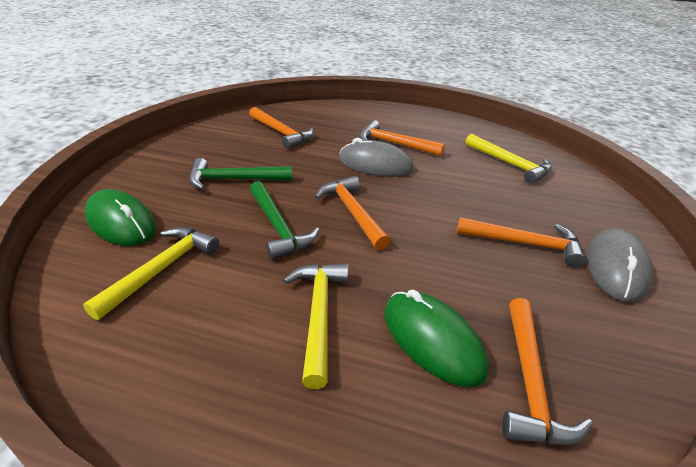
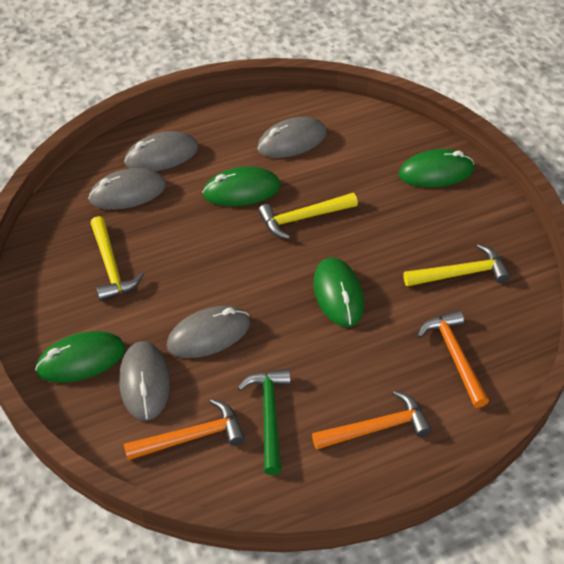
green hammer: 2 -> 1
green mouse: 2 -> 4
grey mouse: 2 -> 5
orange hammer: 5 -> 3

